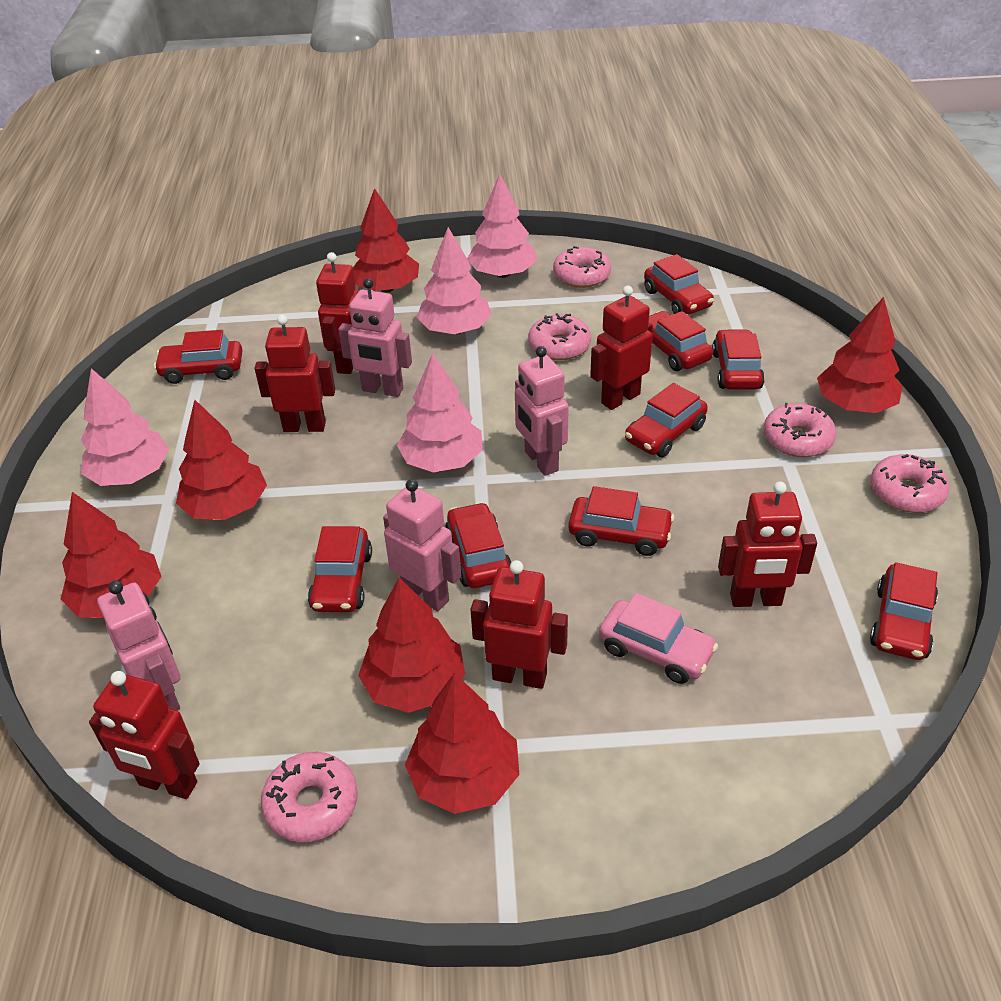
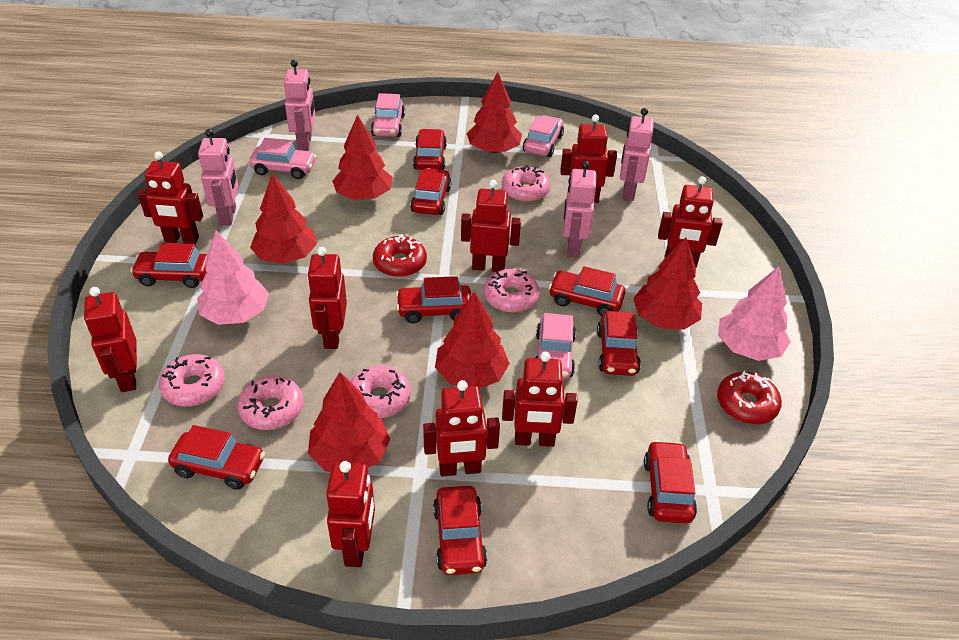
pink car: 1 -> 4
pink tree: 4 -> 2
red donut: 0 -> 2
red robot: 6 -> 9

